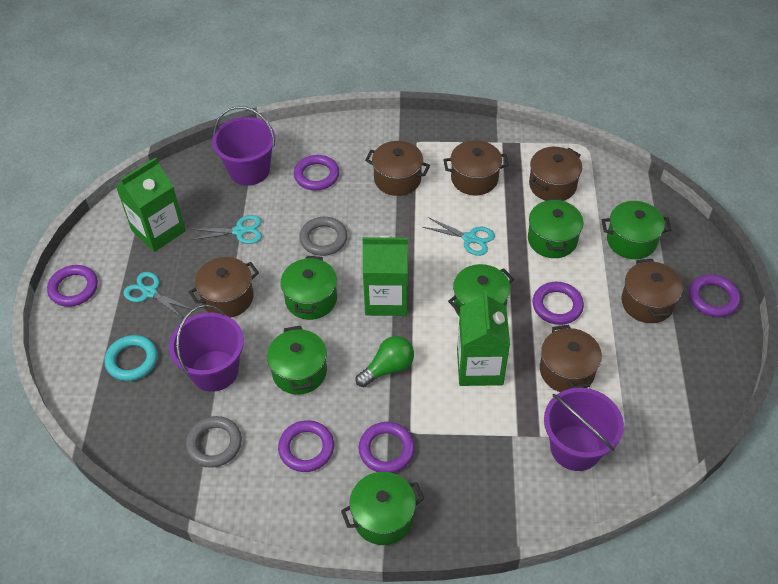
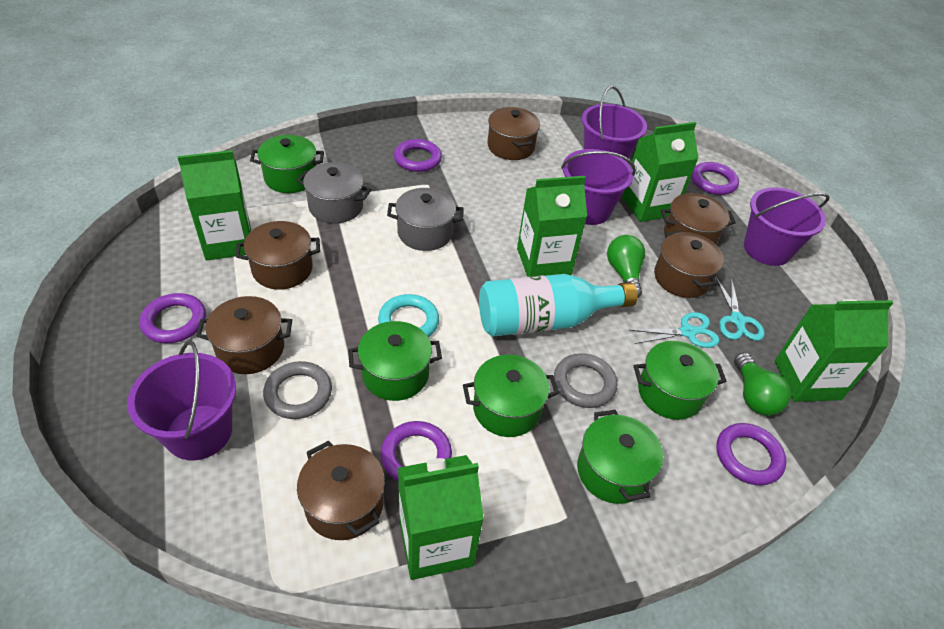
green carton: 3 -> 5
green light bulb: 1 -> 2
green pot: 6 -> 5
grey pot: 0 -> 2
purple bucket: 3 -> 4
purple ring: 6 -> 5
turquoise bottle: 0 -> 1
turquoise scissors: 3 -> 2

